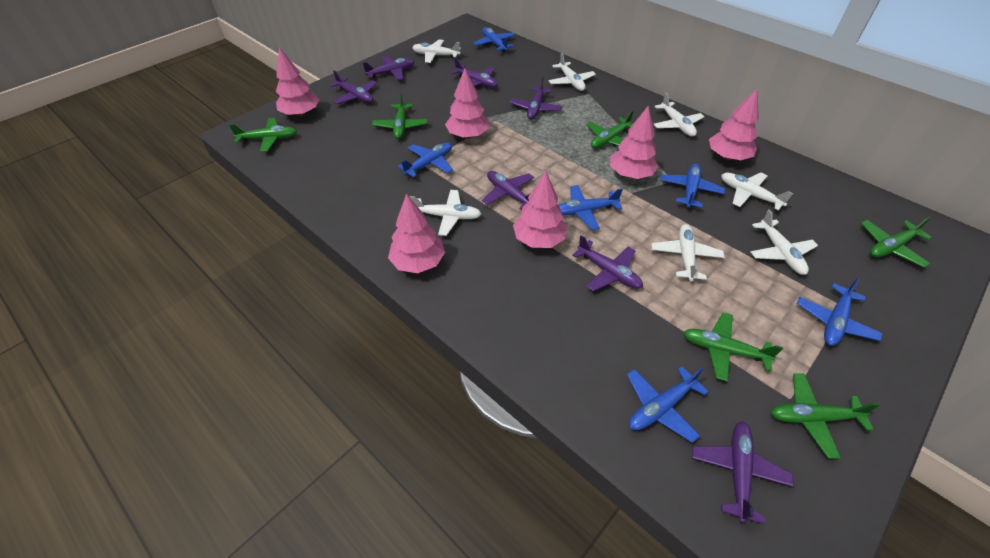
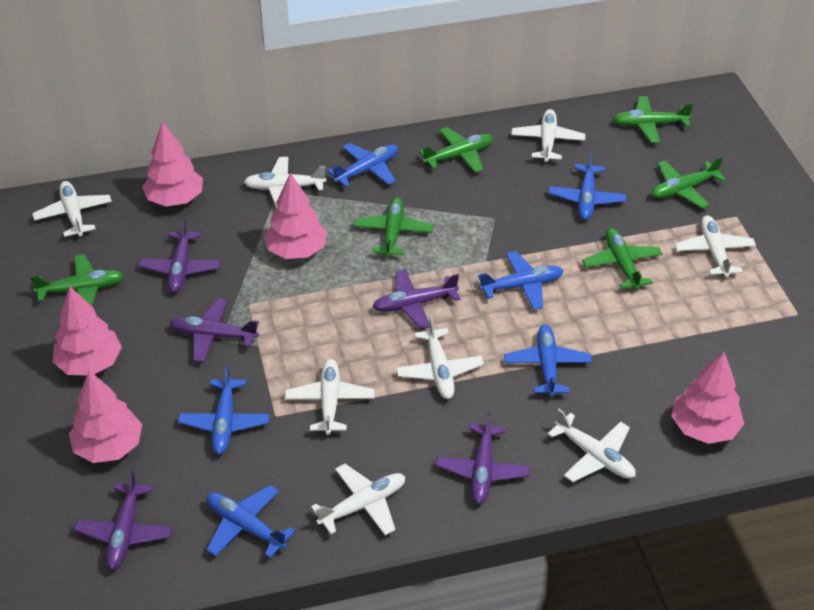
pink tree: 6 -> 5
purple plane: 7 -> 5
white plane: 7 -> 8

